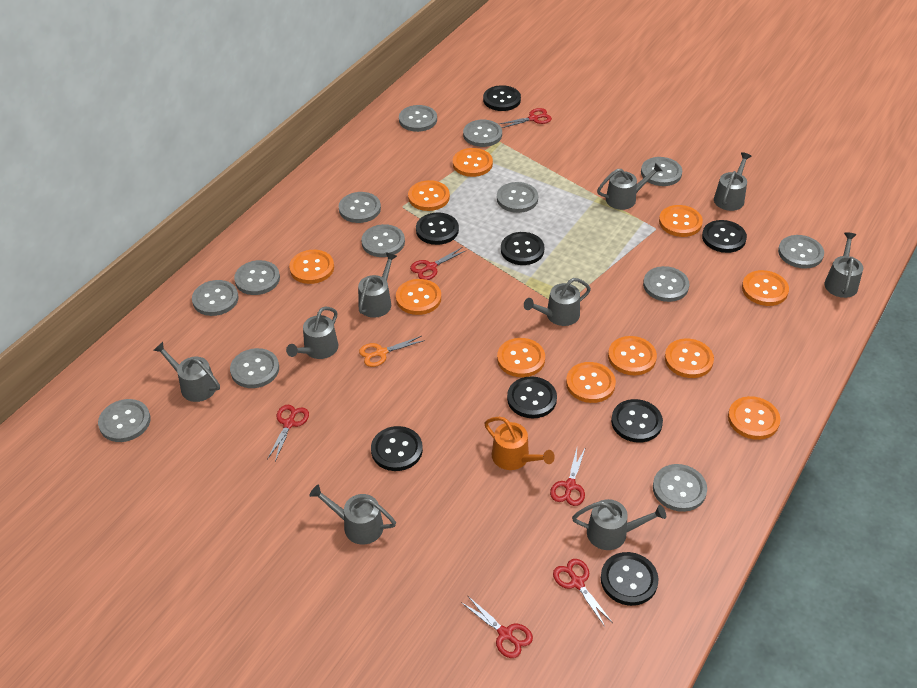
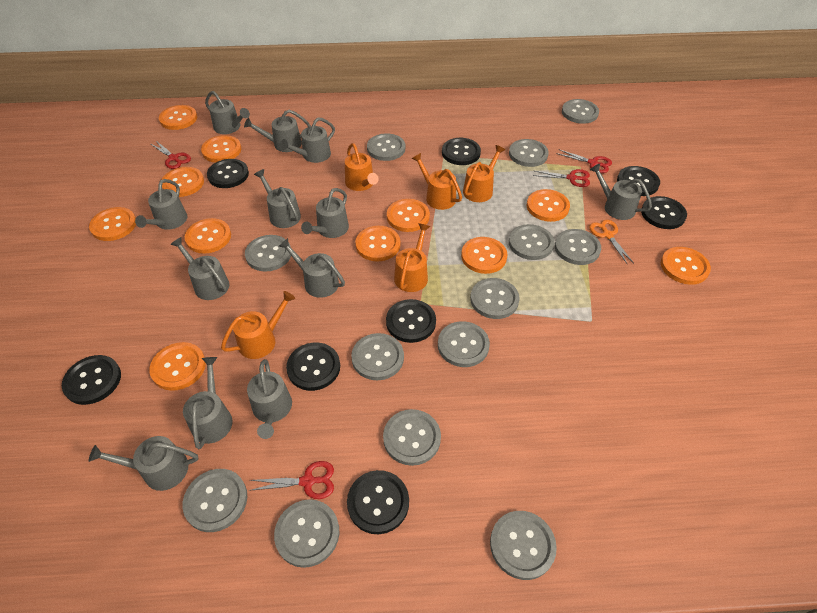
grey watering can: 9 -> 12
orange watering can: 1 -> 5
red scissors: 6 -> 4

